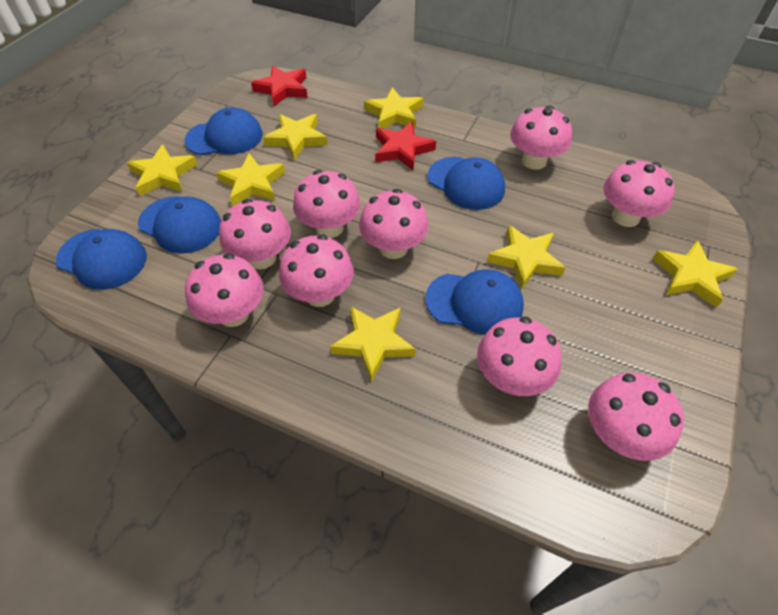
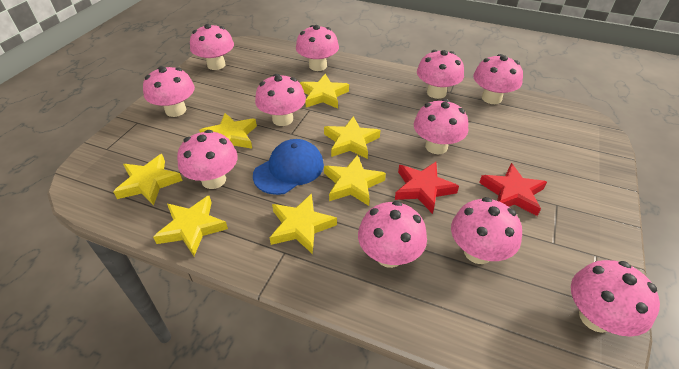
blue cap: 5 -> 1
pink mushroom: 9 -> 11

